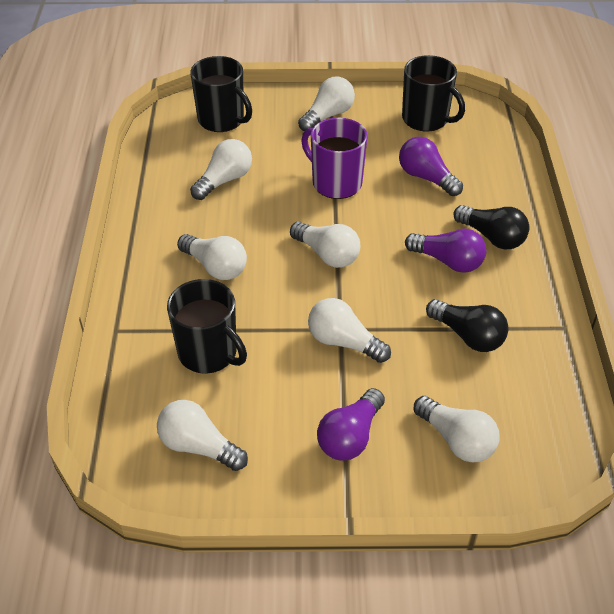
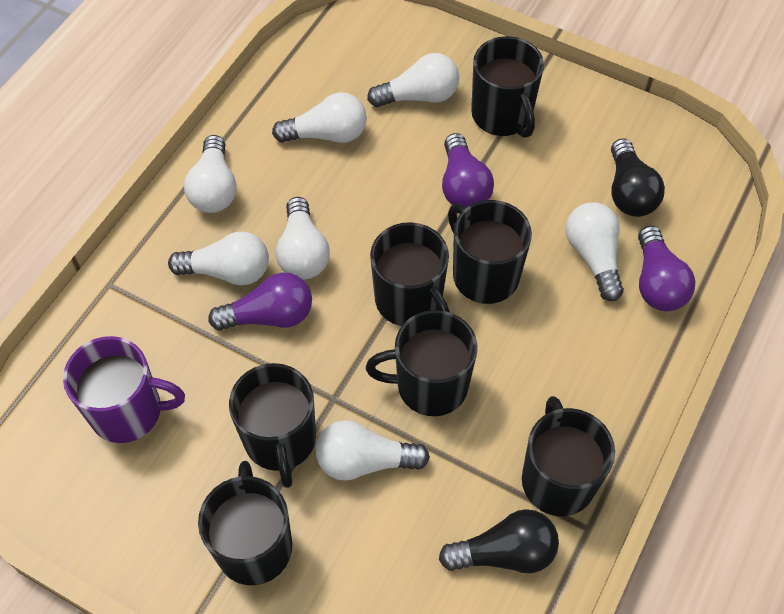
black mug: 3 -> 7

